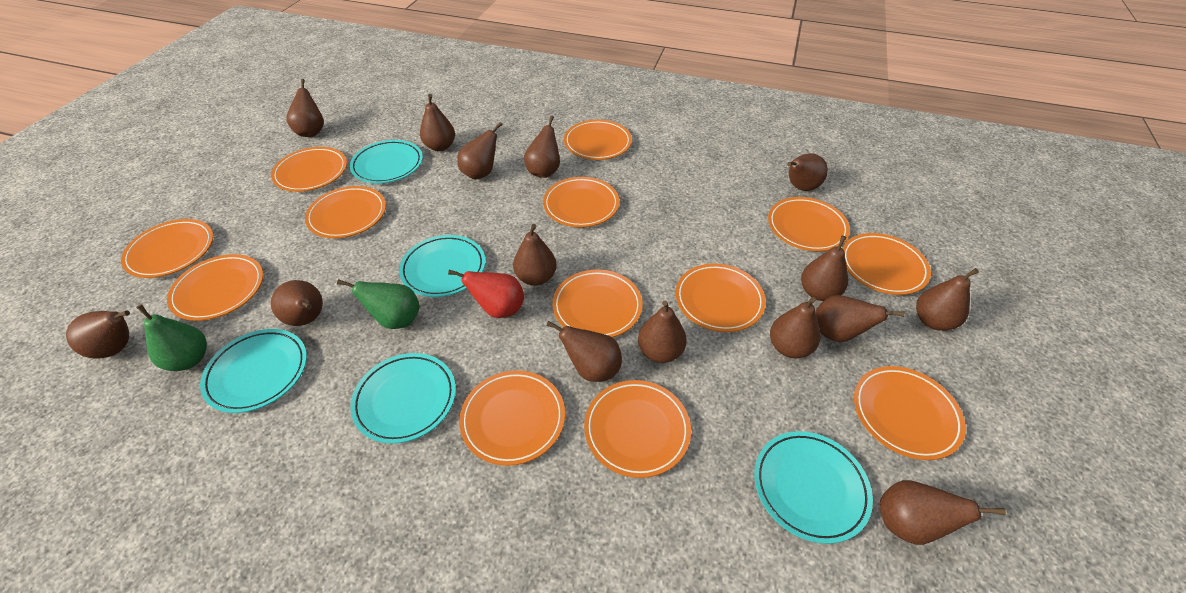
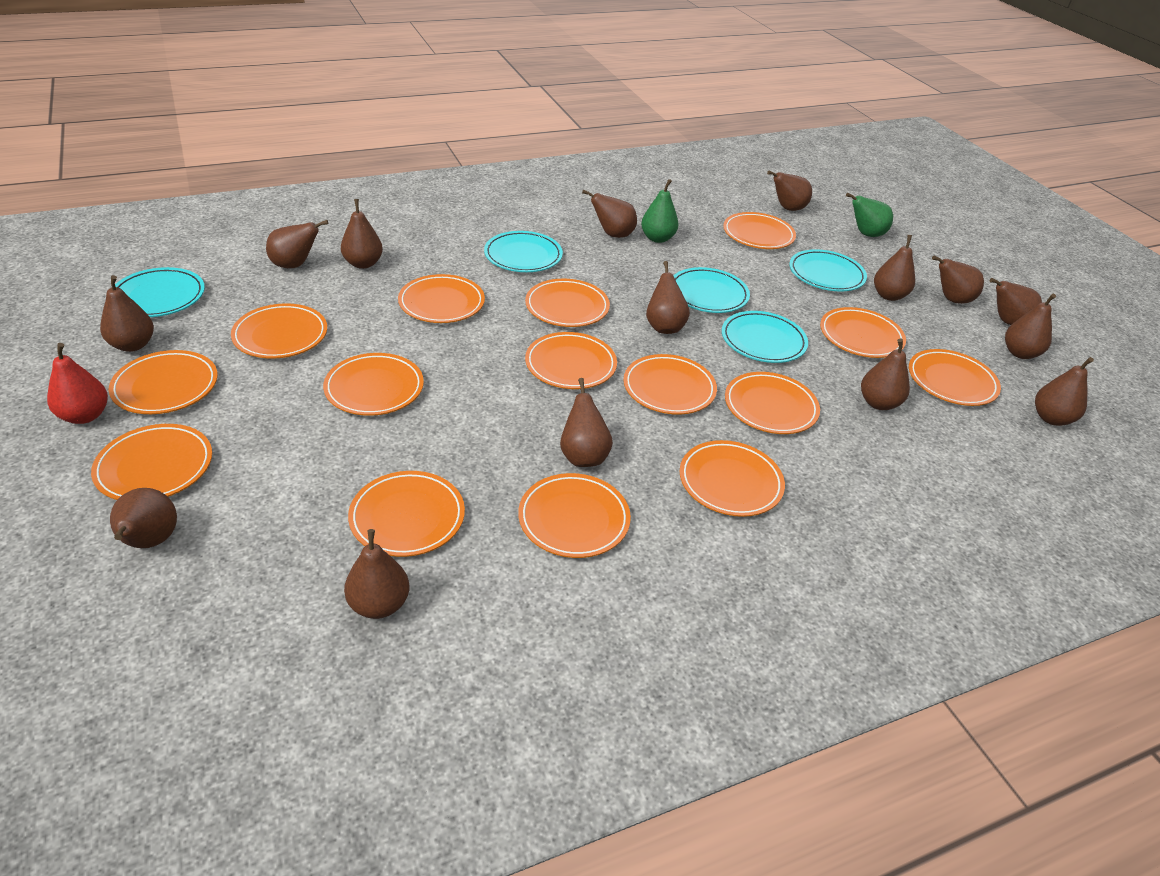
orange plate: 13 -> 15

